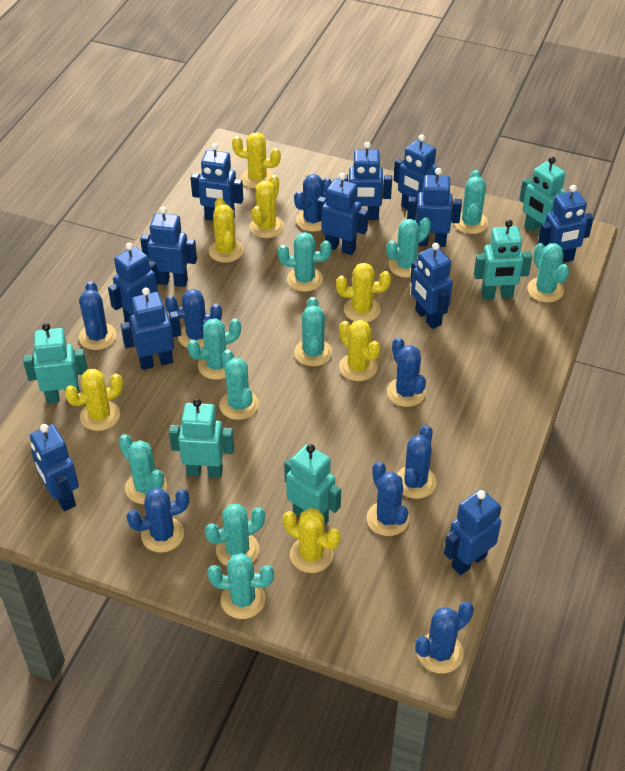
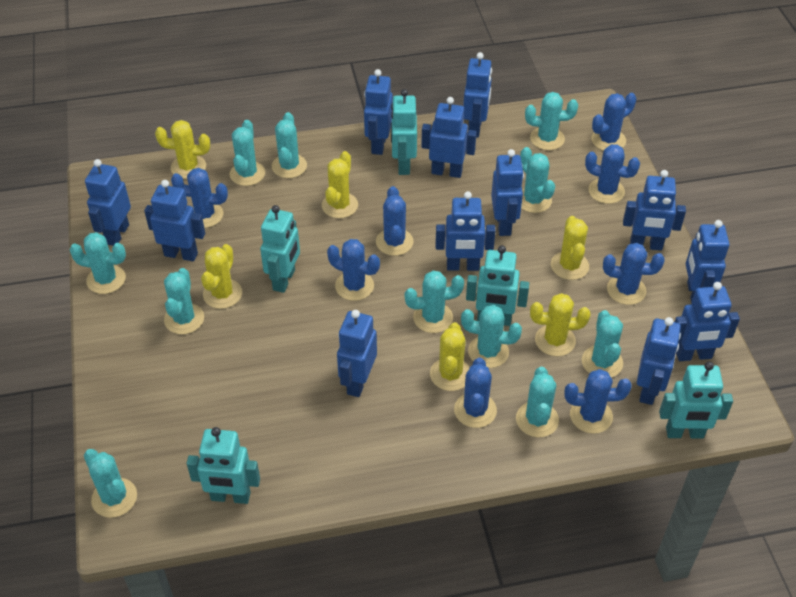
turquoise cactus: 10 -> 11
yellow cactus: 7 -> 6

